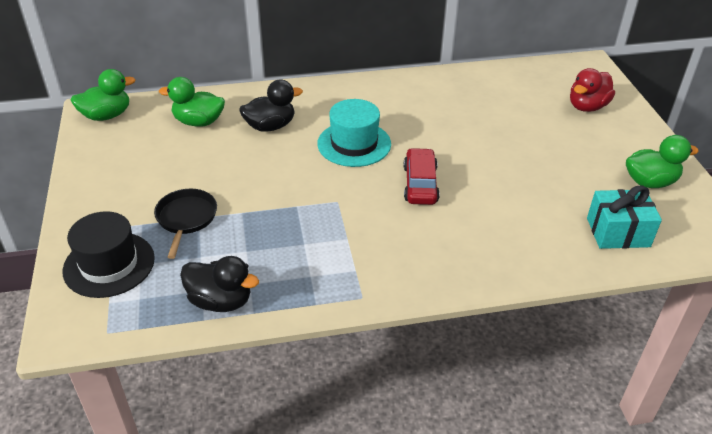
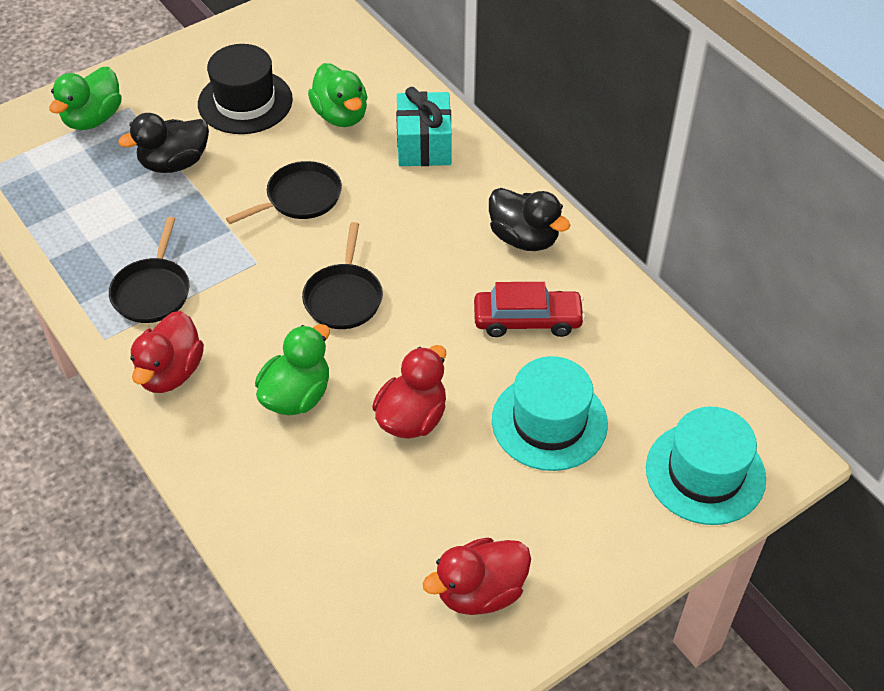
black pan: 1 -> 3
red duck: 1 -> 3
turquoise hat: 1 -> 2

